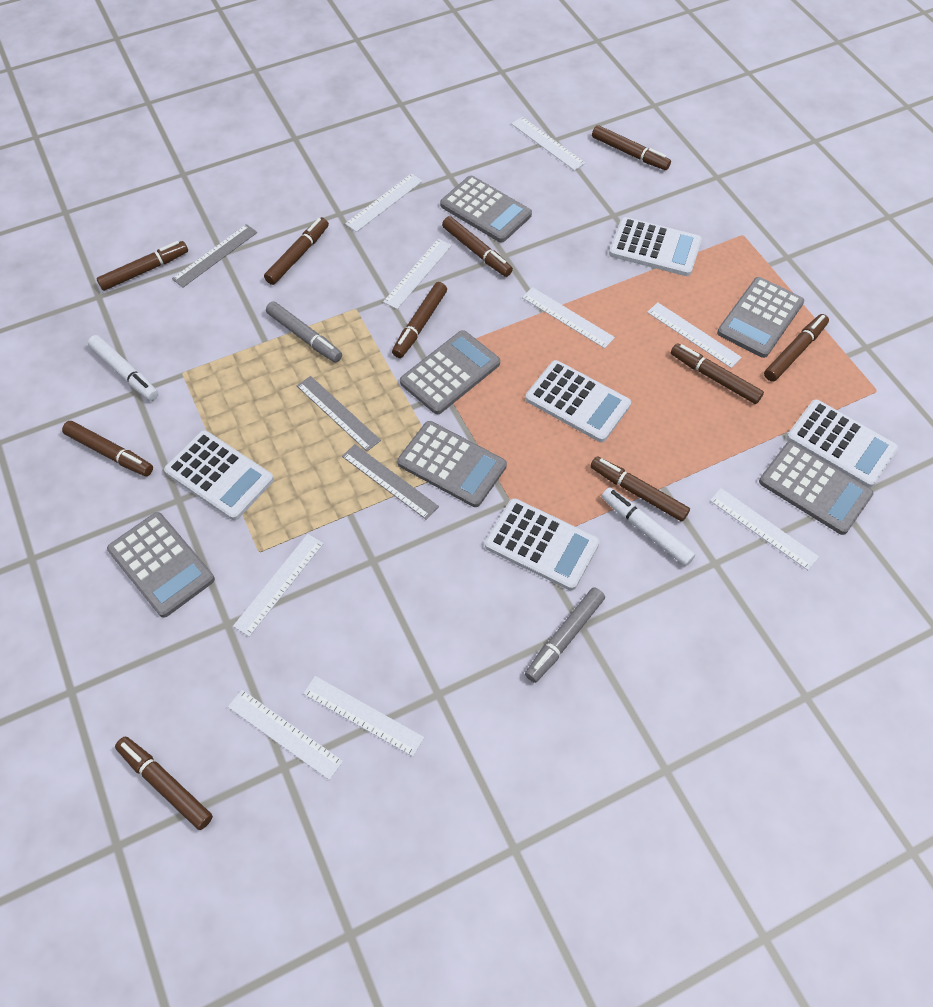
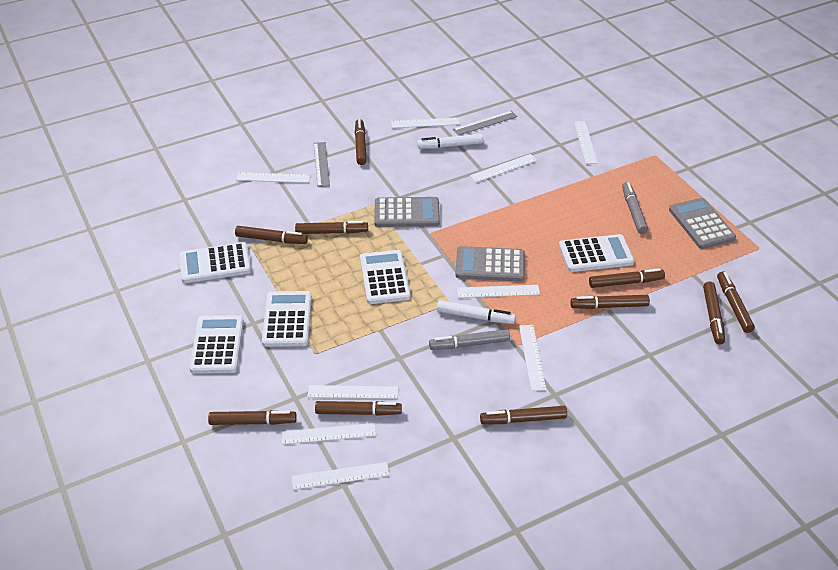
grey calculator: 6 -> 3
grey ruler: 3 -> 2

